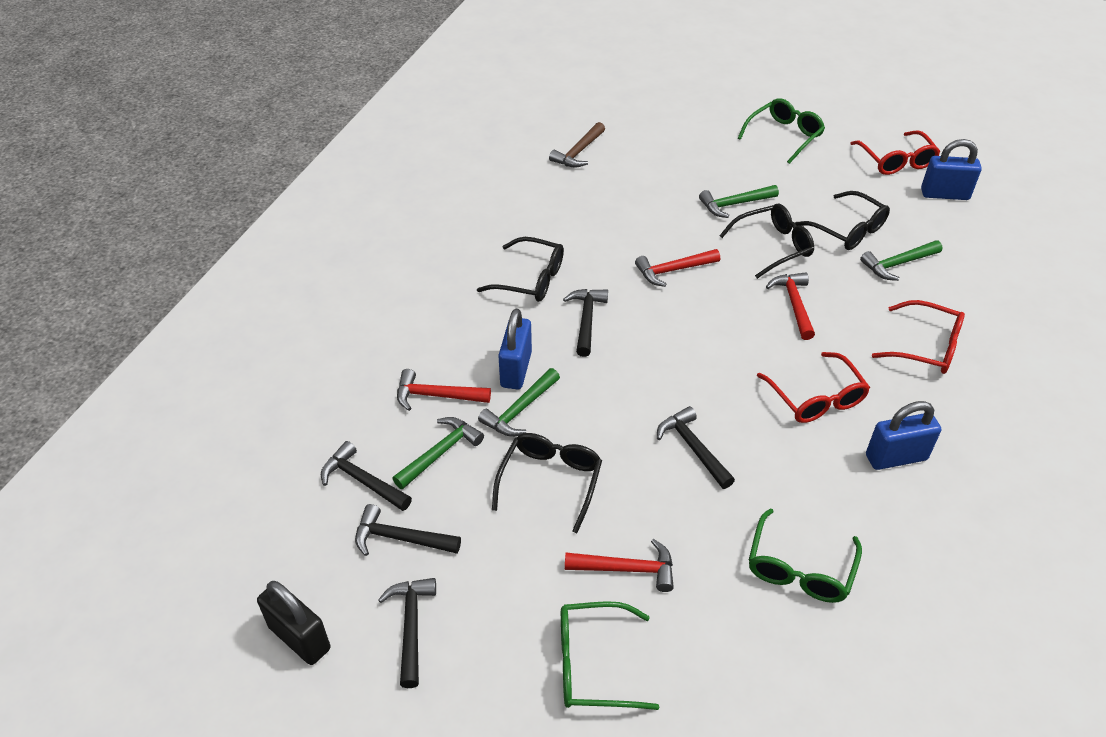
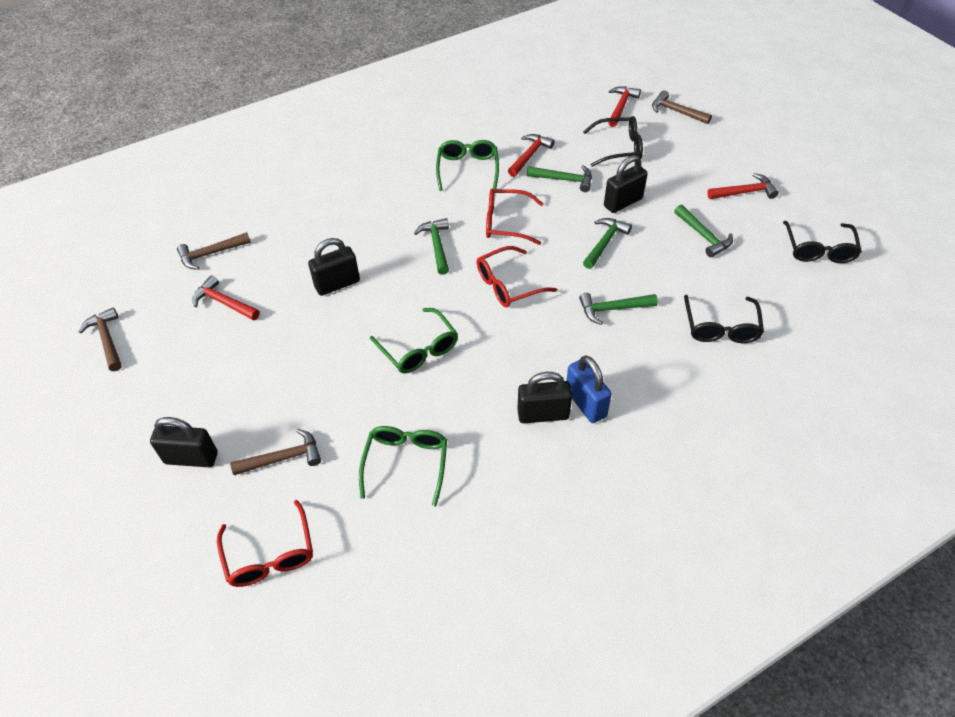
black glasses: 4 -> 3
black hammer: 5 -> 0
black padlock: 1 -> 4
blue padlock: 3 -> 1
brown hammer: 1 -> 4
green hammer: 4 -> 5

